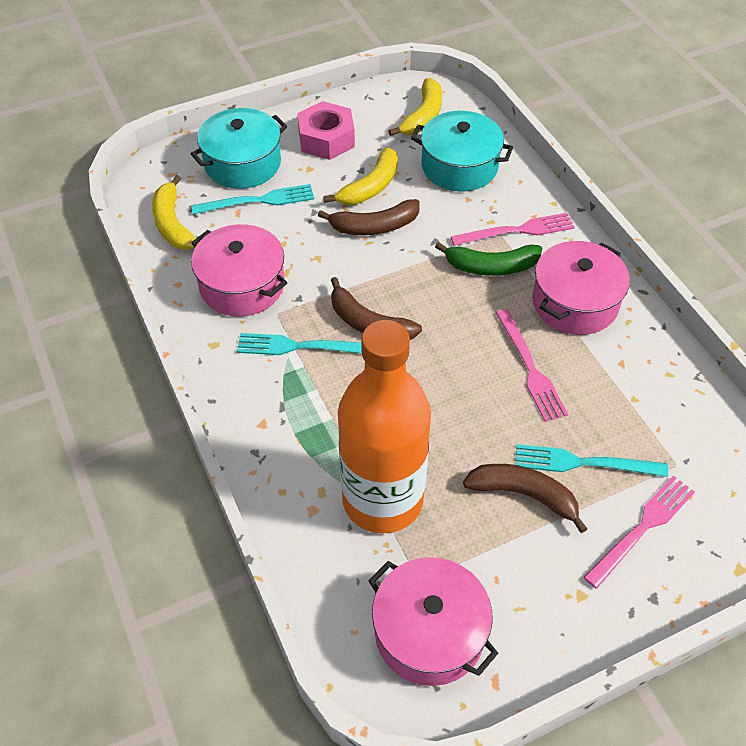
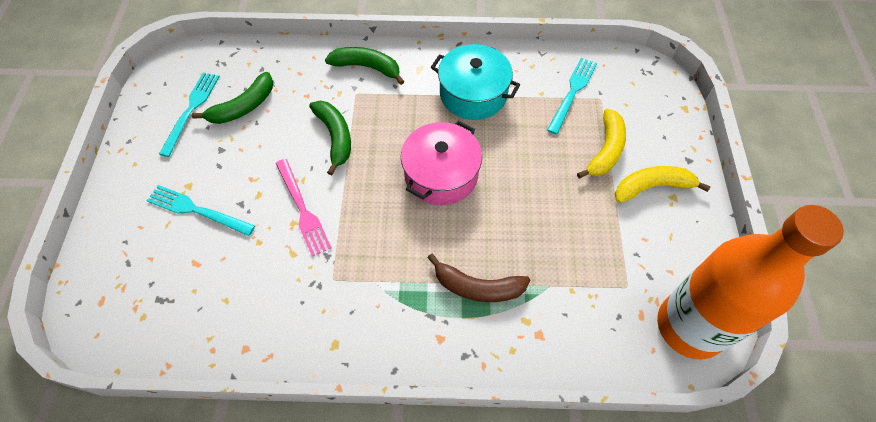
brown banana: 3 -> 1
green banana: 1 -> 3
pink fork: 3 -> 1
pink nut: 1 -> 0
pink pot: 3 -> 1
turquoise pot: 2 -> 1
yellow banana: 3 -> 2

